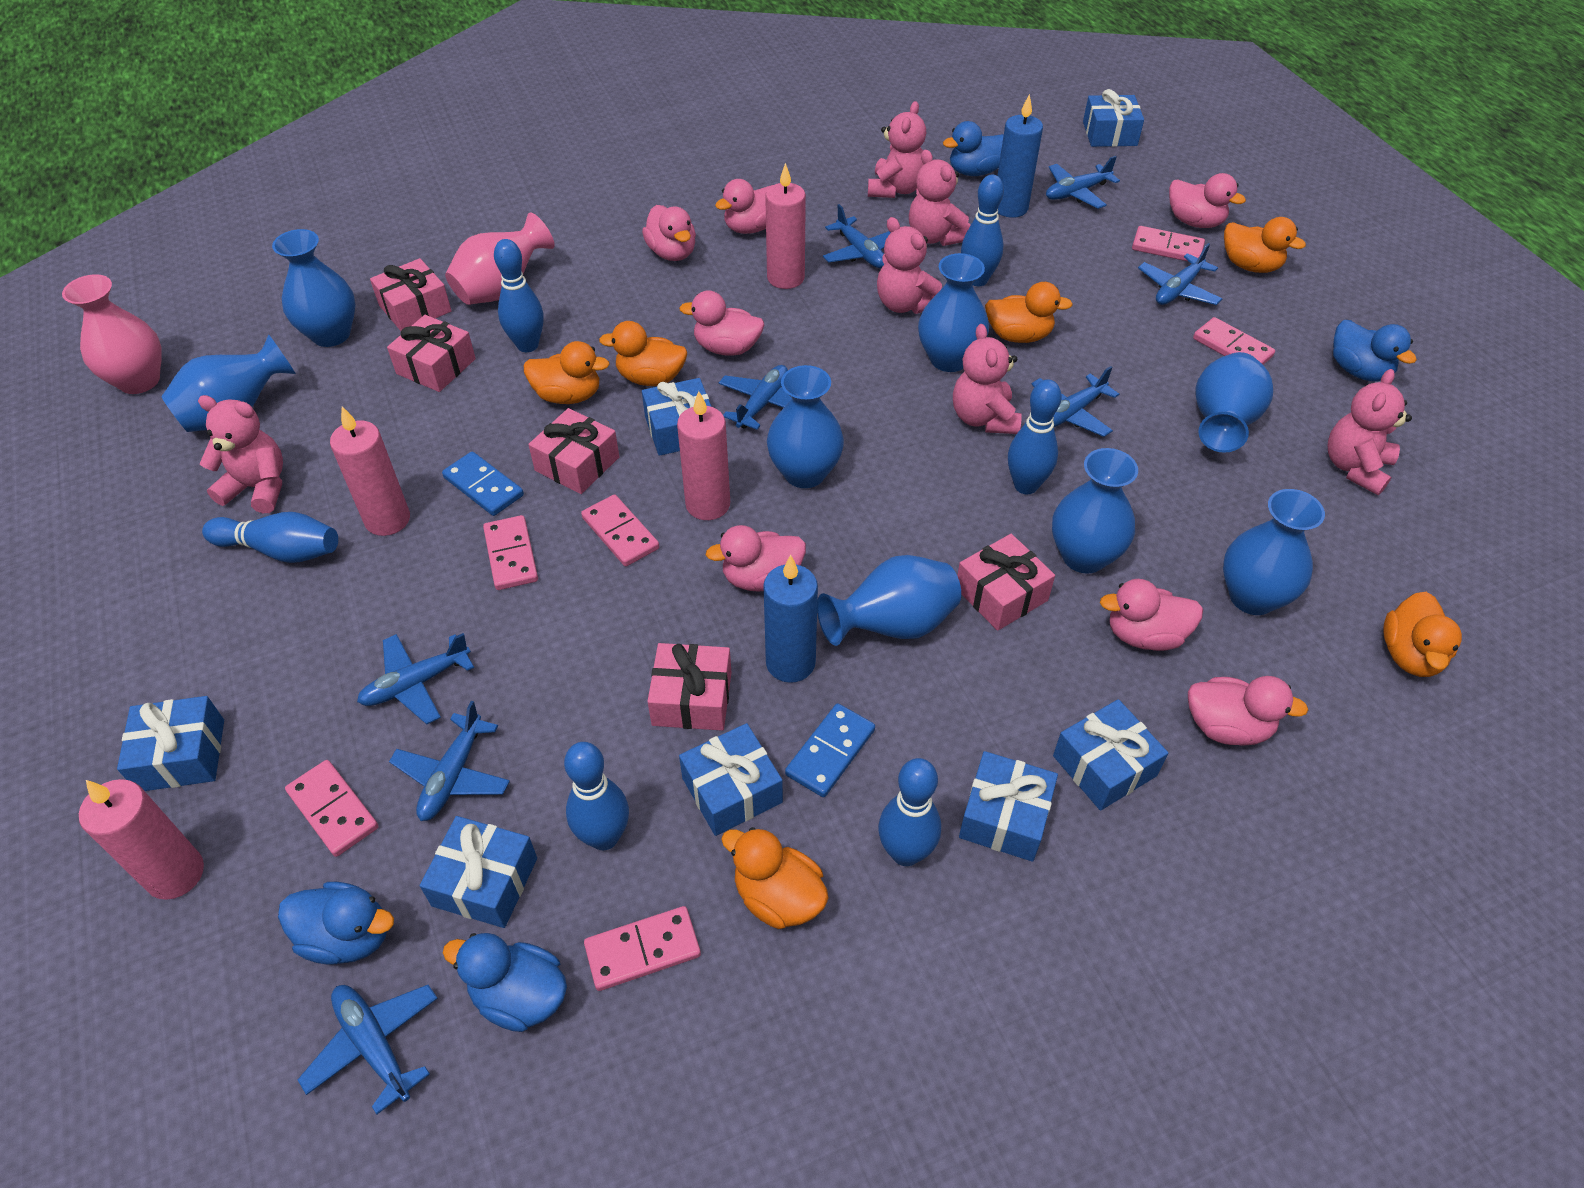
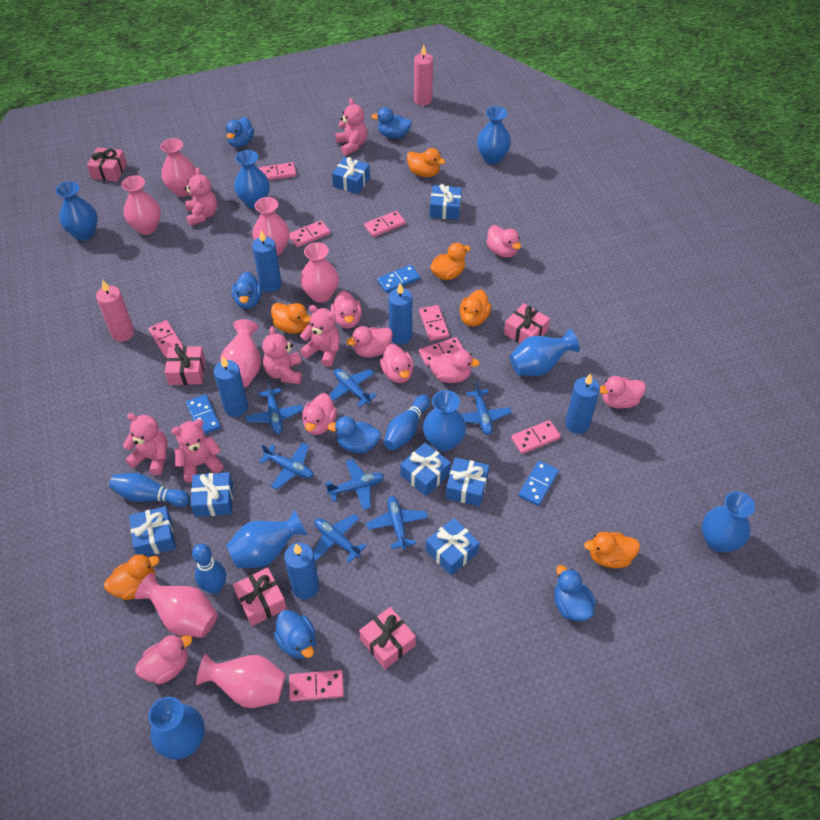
blue bowling pin: 6 -> 3
blue candle: 2 -> 5
blue domino: 2 -> 3
blue duck: 4 -> 6
blue plane: 8 -> 7
pink candle: 4 -> 2
pink domino: 6 -> 8
pink duck: 7 -> 8
pink vase: 2 -> 7

